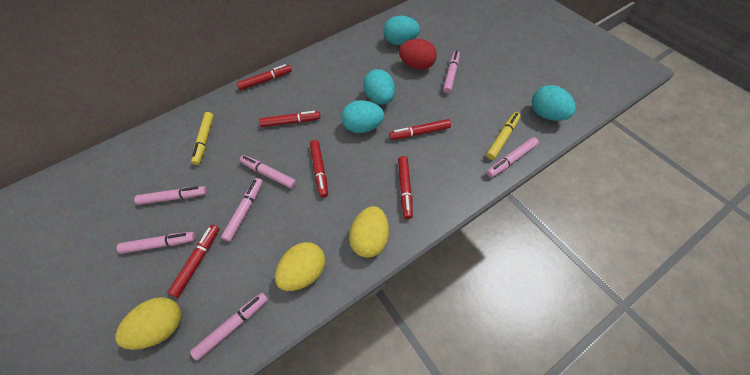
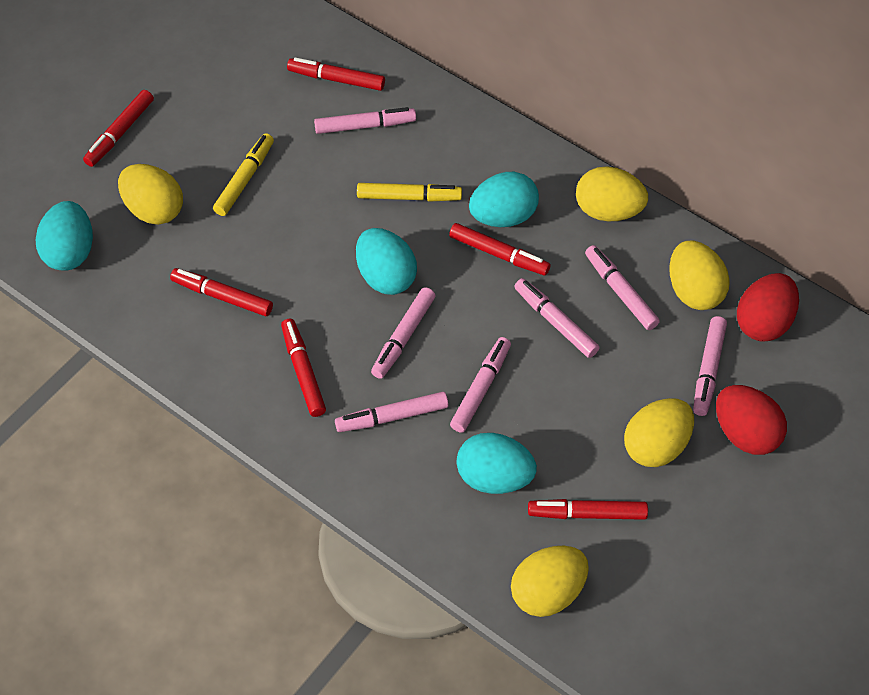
red egg: 1 -> 2
yellow egg: 3 -> 5

